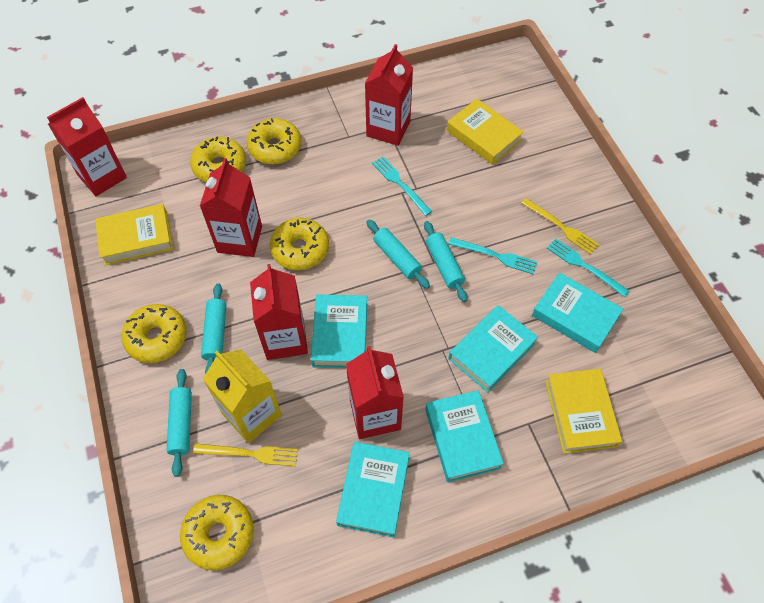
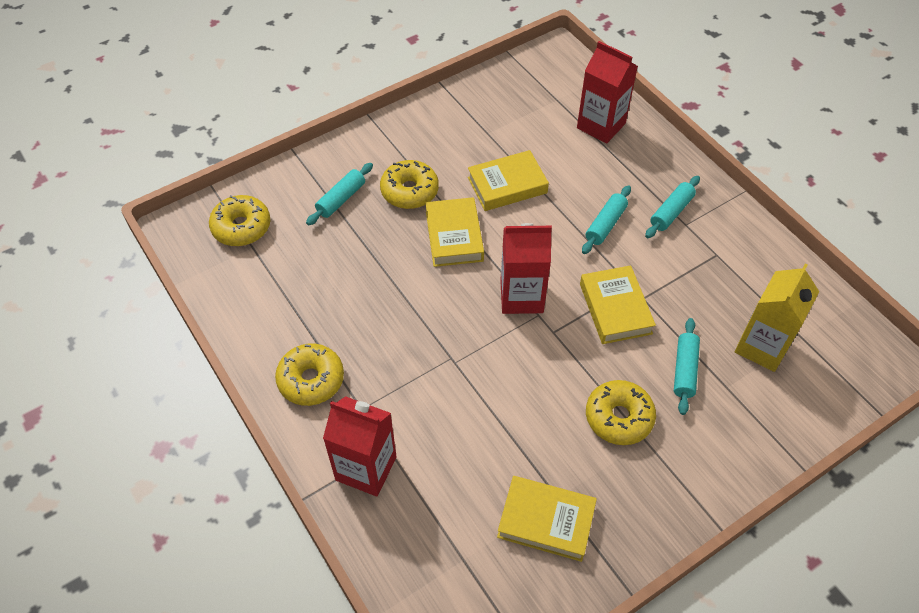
red carton: 5 -> 3
turquoise book: 5 -> 0
turquoise fork: 3 -> 0
yellow book: 3 -> 4
yellow donut: 5 -> 4
yellow fork: 2 -> 0

